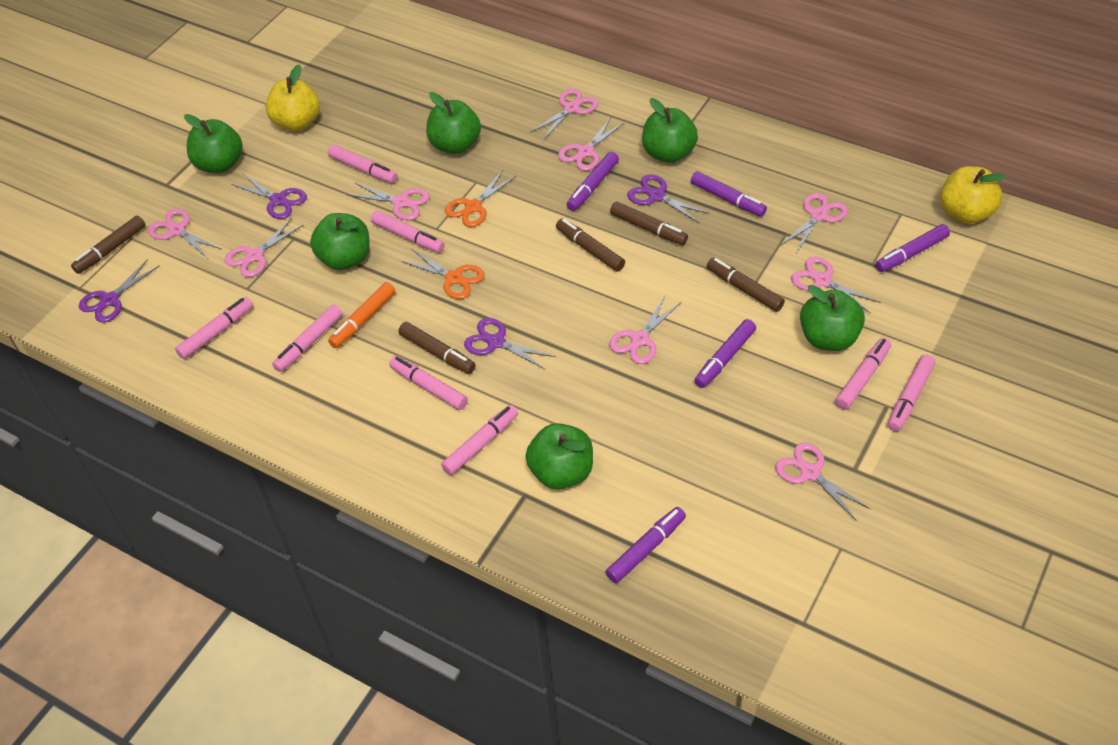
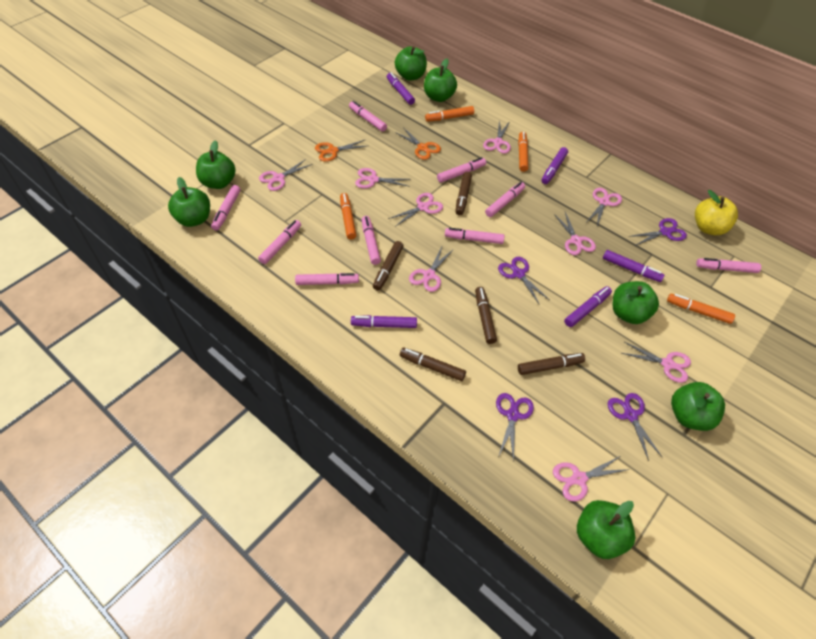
green apple: 6 -> 7
orange marker: 1 -> 4
pink marker: 8 -> 9
yellow apple: 2 -> 1

